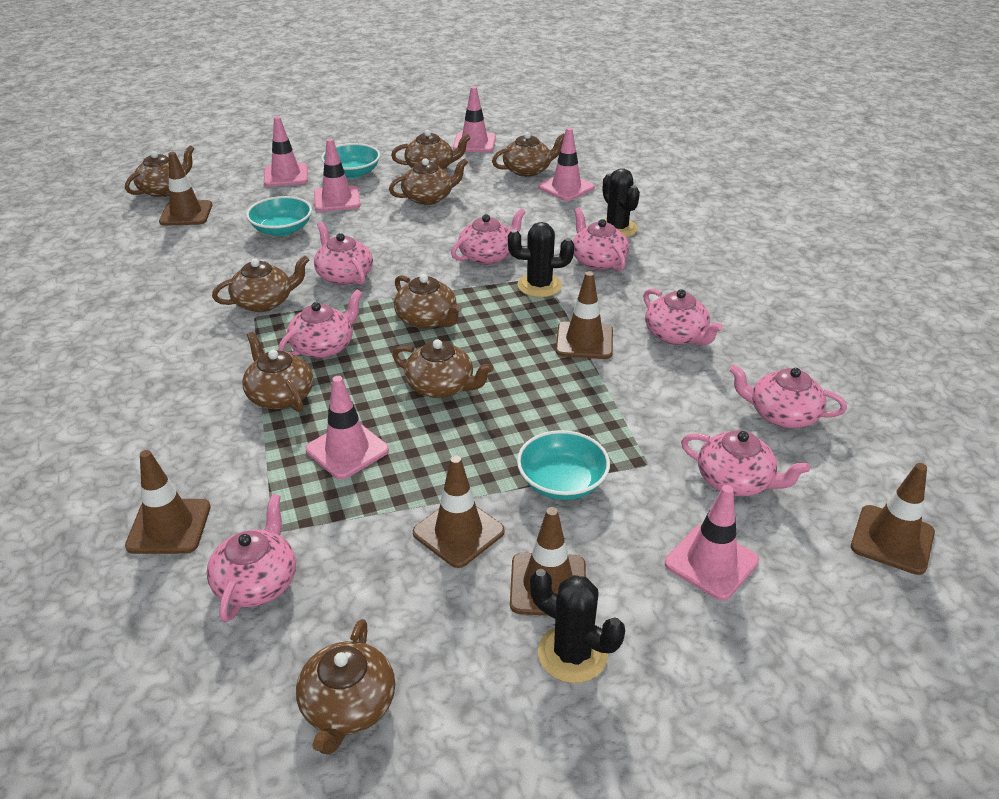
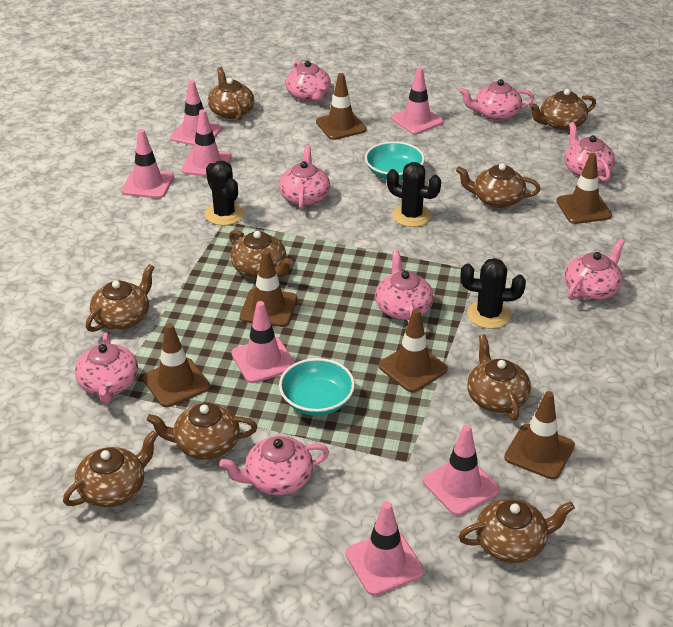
pink traffic cone: 6 -> 7
turquoise bowl: 3 -> 2

